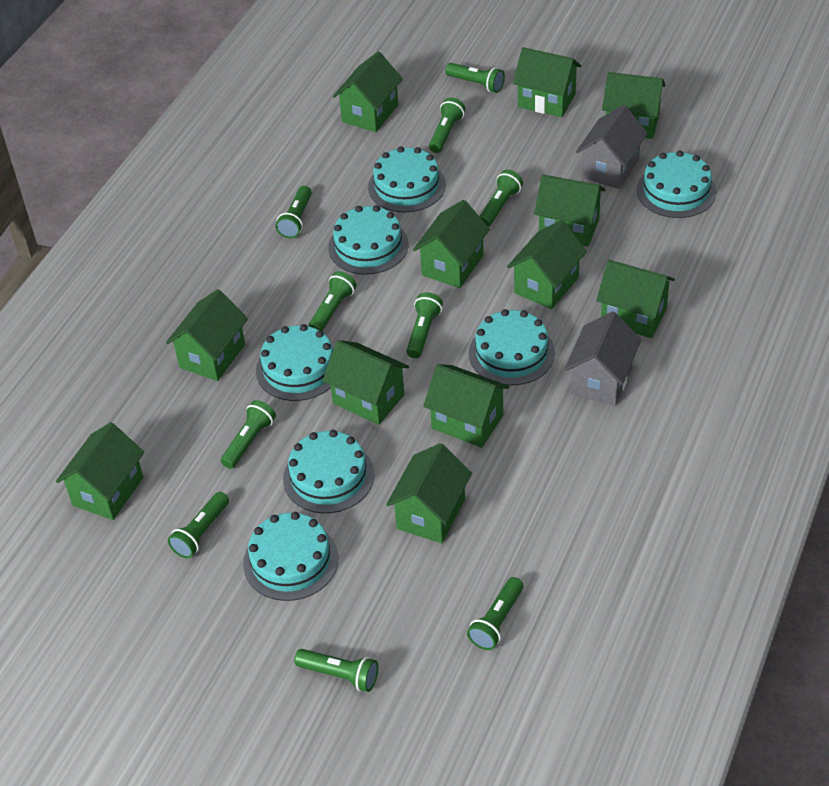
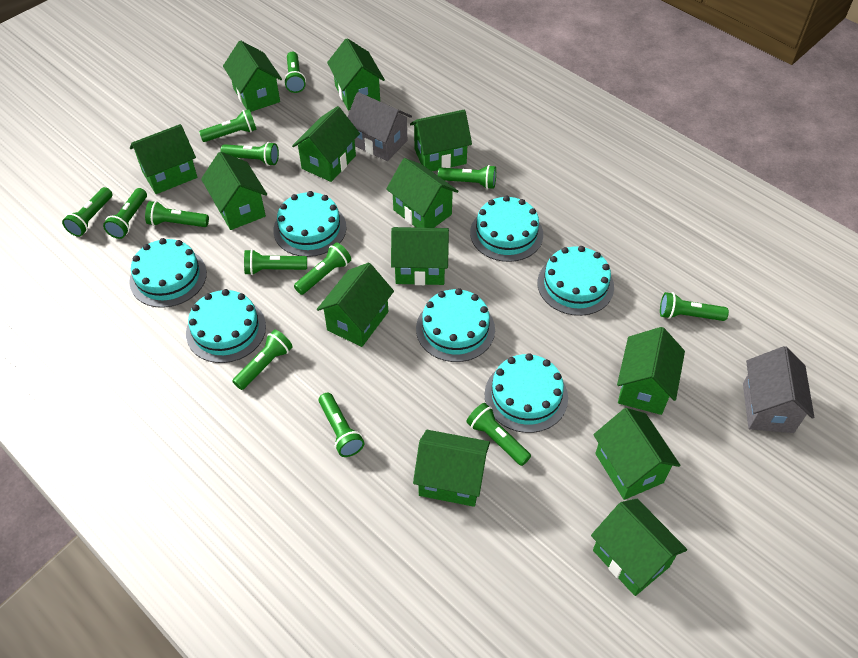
green flashlight: 10 -> 13
green house: 12 -> 13

